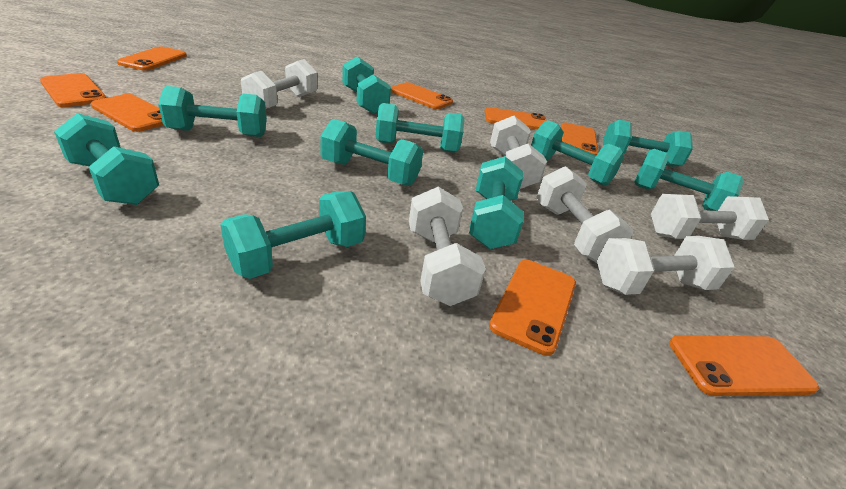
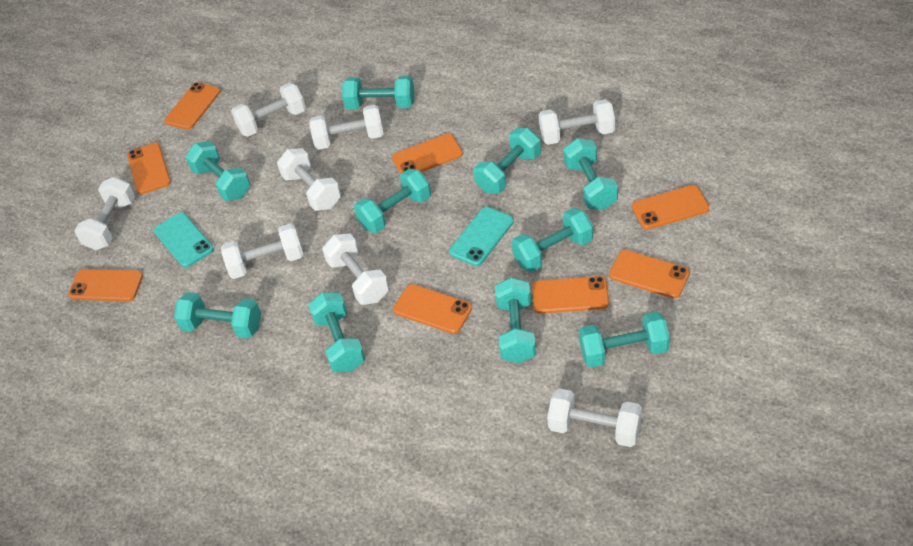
turquoise phone: 0 -> 2
white dumbbell: 6 -> 8

